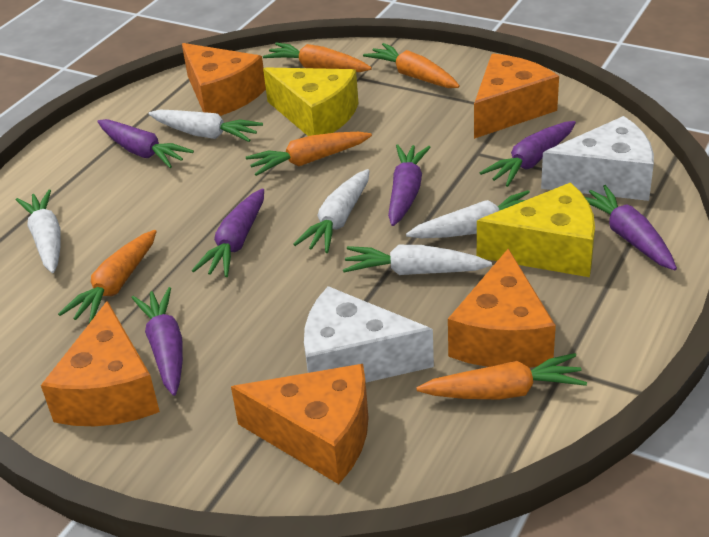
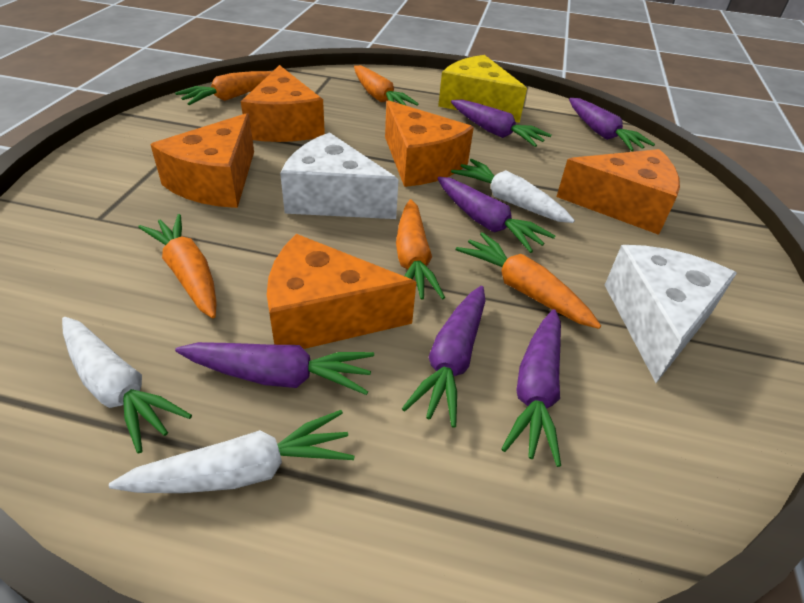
white carrot: 5 -> 3
yellow cheese: 2 -> 1

